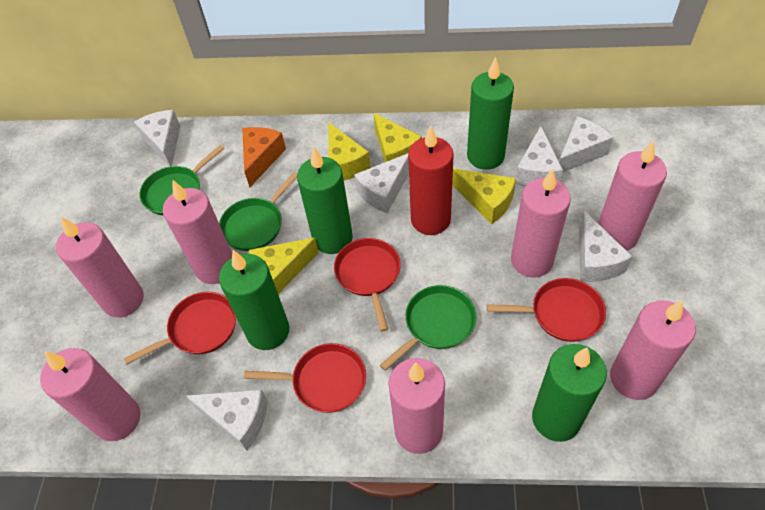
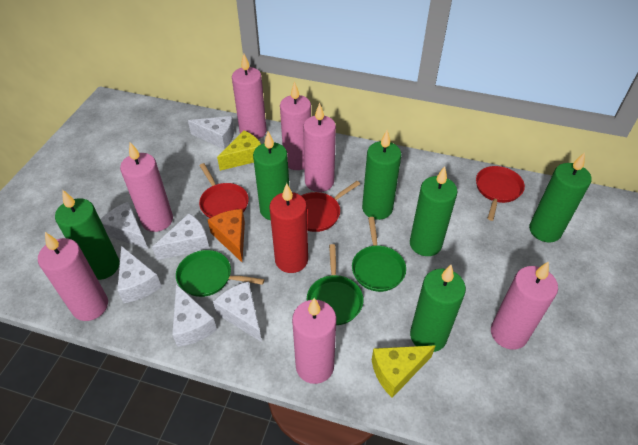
green candle: 4 -> 6
red pan: 4 -> 3
yellow cheese: 4 -> 2

